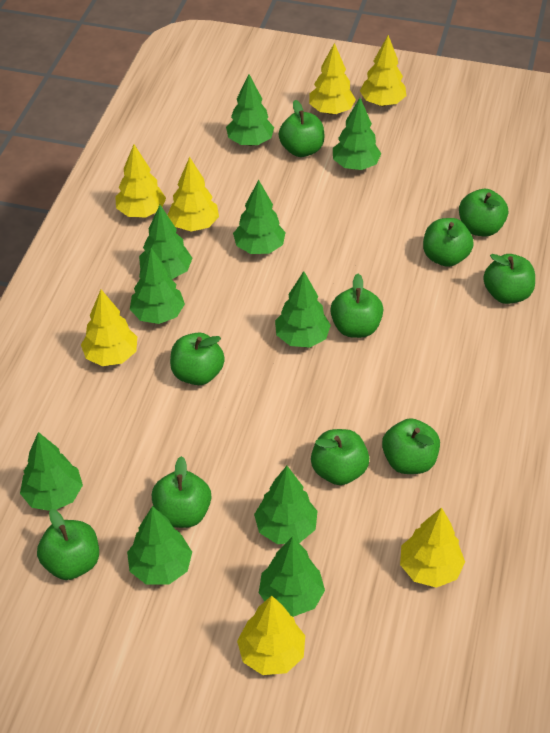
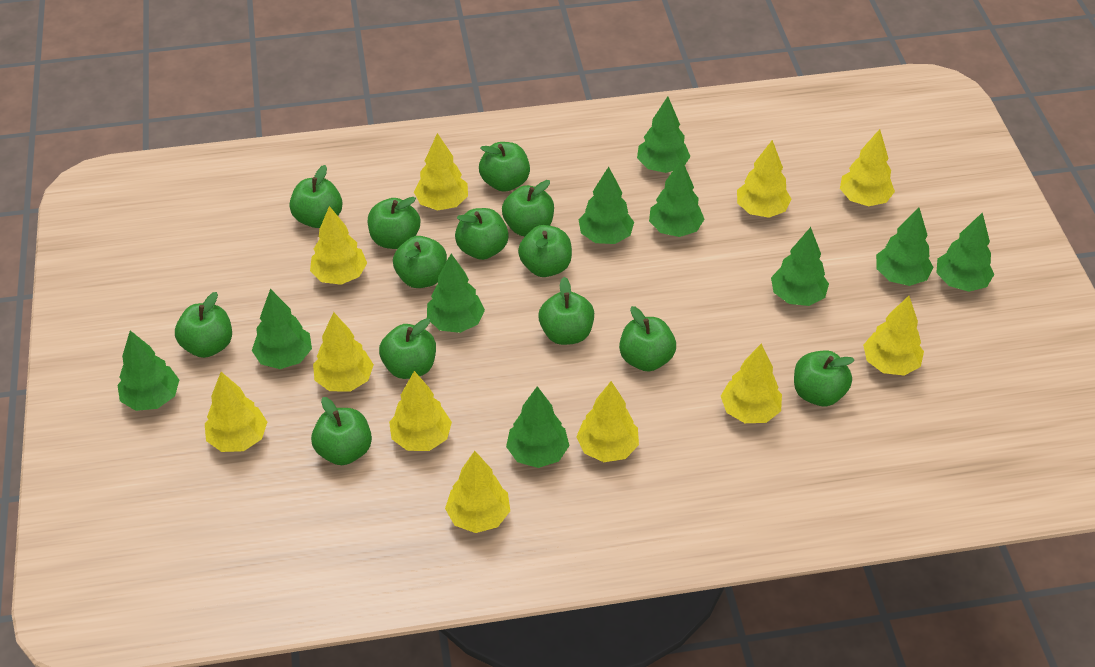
green apple: 10 -> 13
yellow tree: 7 -> 11

